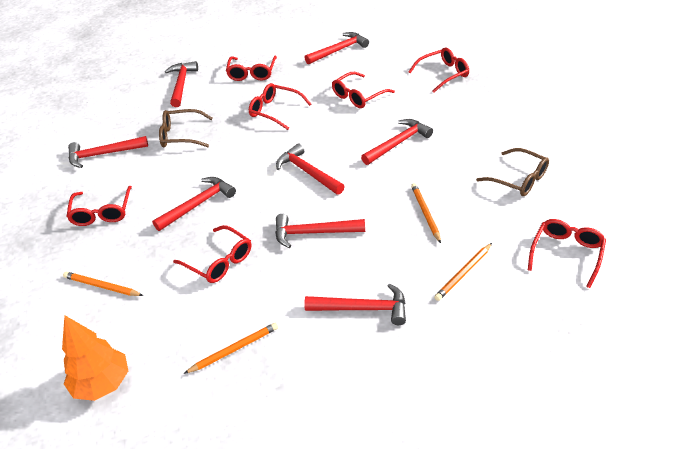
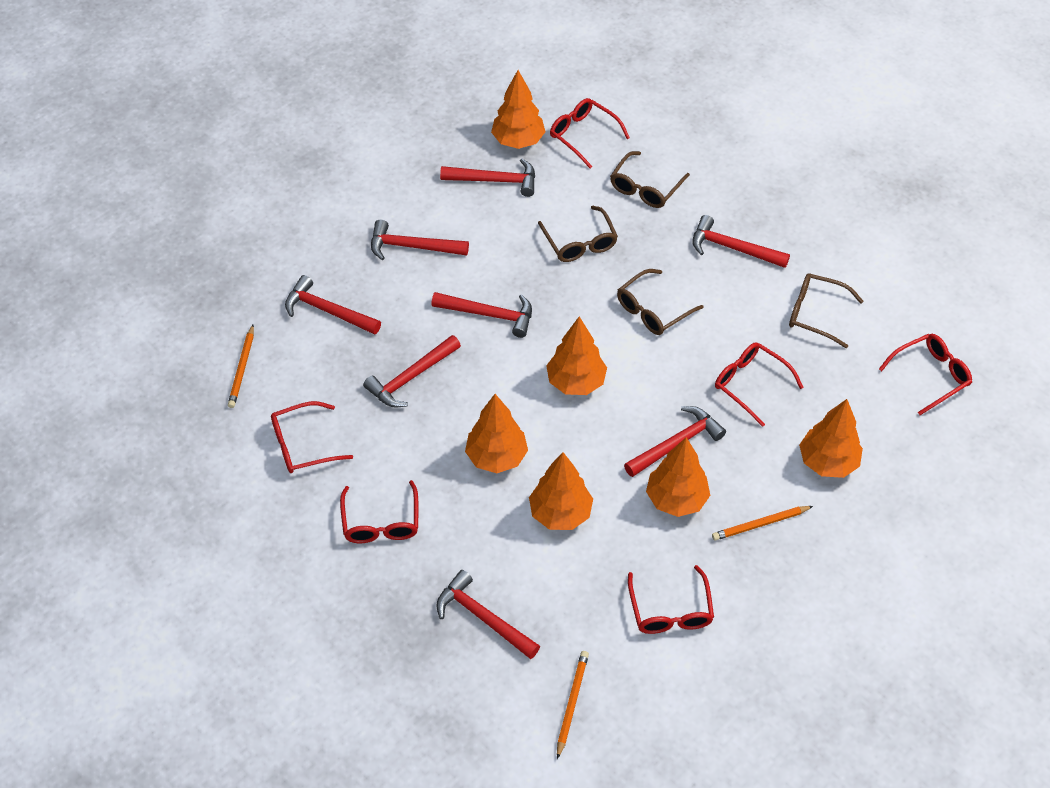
brown glasses: 2 -> 4
orange pencil: 4 -> 3
orange tree: 1 -> 6
red glasses: 7 -> 6

